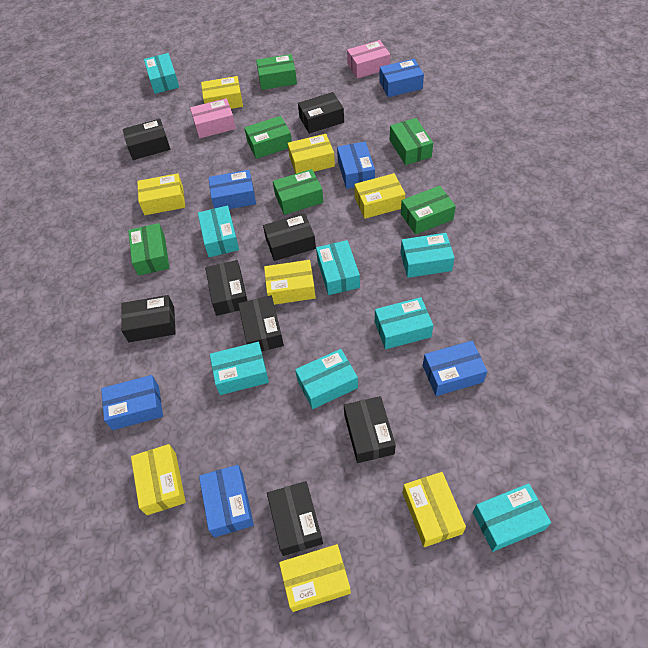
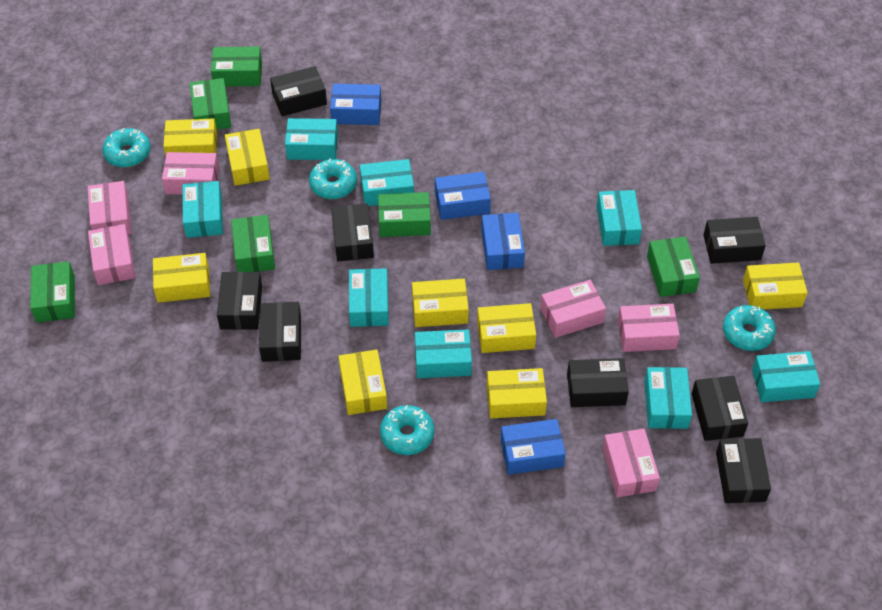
blue box: 6 -> 4
pink box: 2 -> 6
turquoise donut: 0 -> 4

